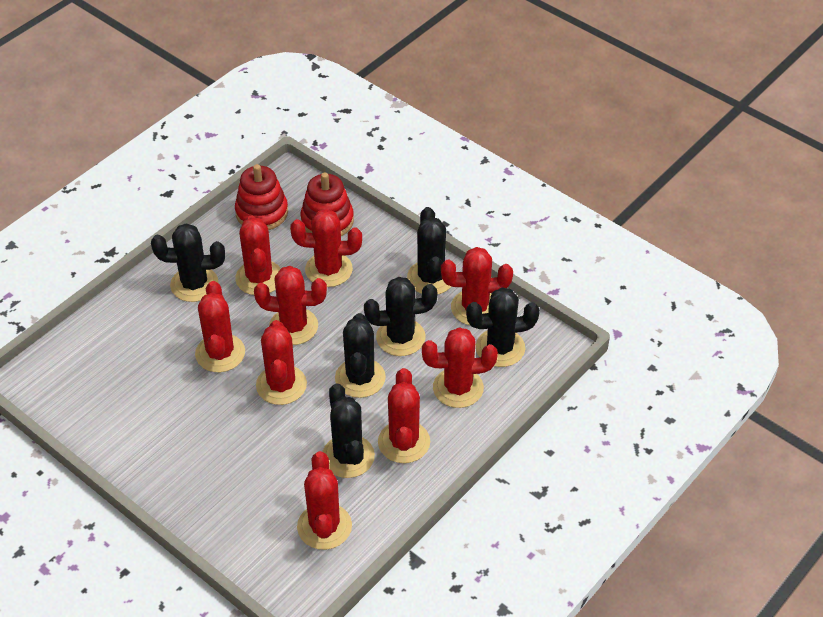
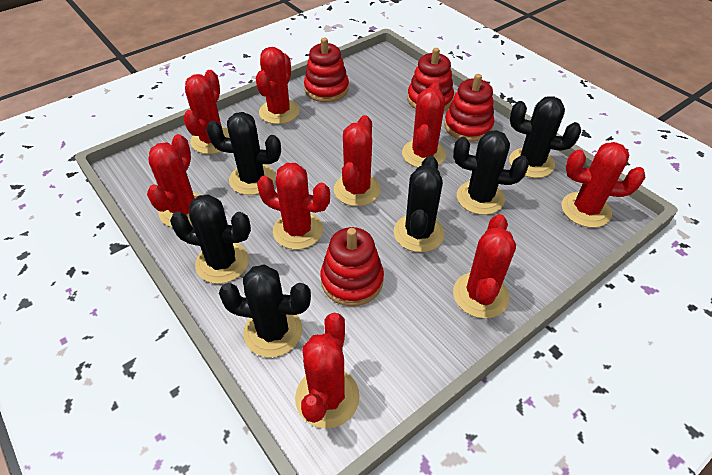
red stacking toy: 2 -> 4

